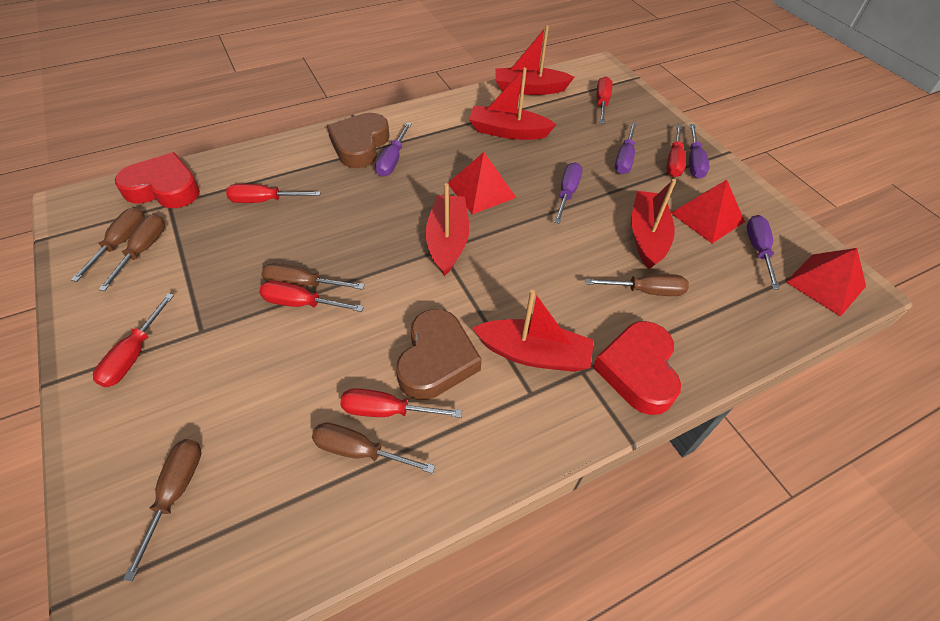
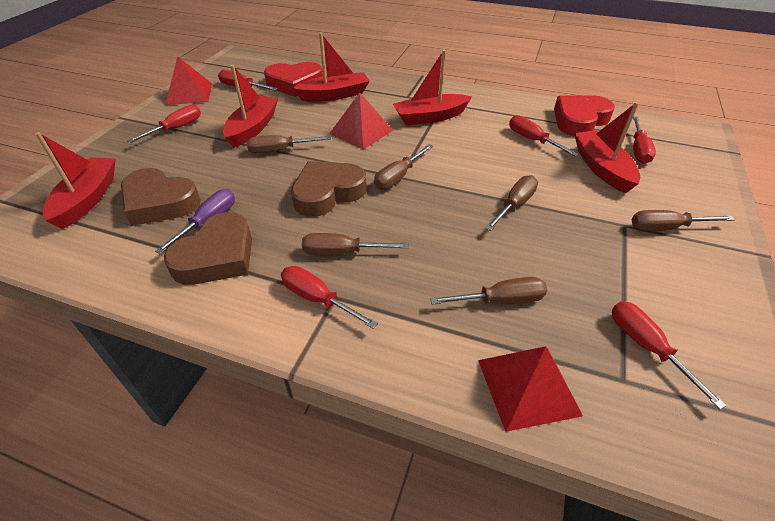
brown heart: 2 -> 3
purple screwdriver: 5 -> 1

